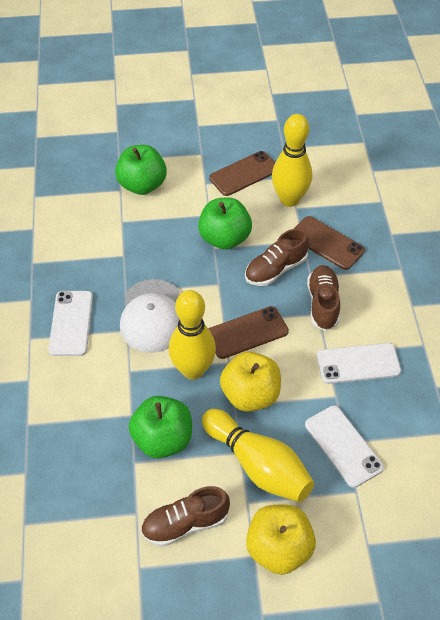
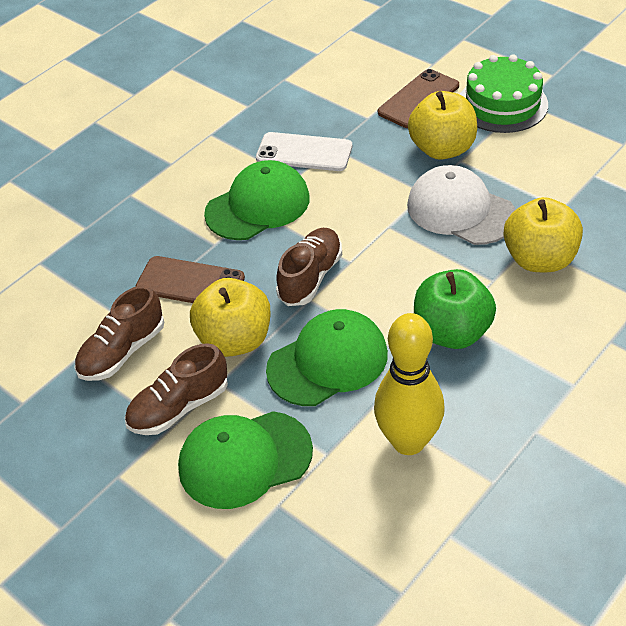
brown phone: 3 -> 2
green apple: 3 -> 1
green cake: 0 -> 1
green cap: 0 -> 3
white phone: 3 -> 1
yellow apple: 2 -> 3
yellow bowling pin: 3 -> 1

